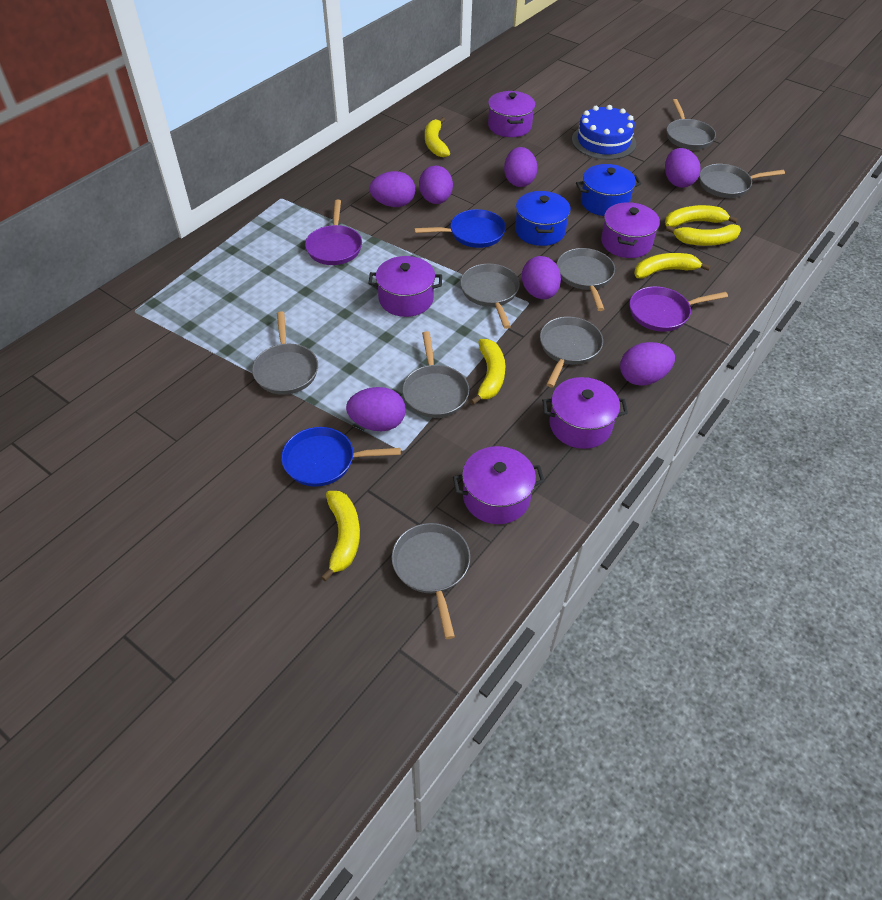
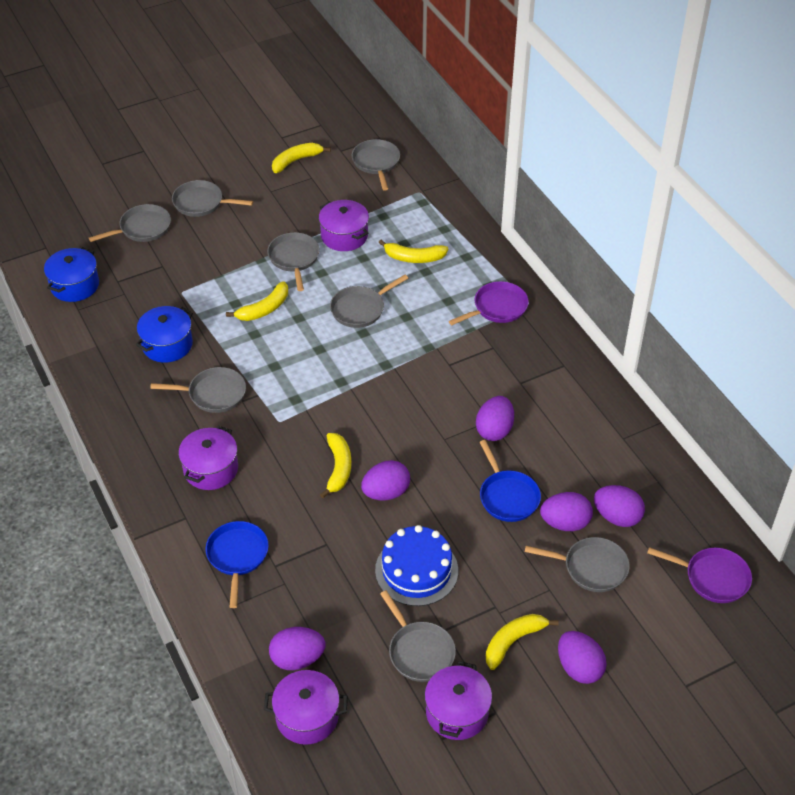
purple egg: 7 -> 6
purple pot: 5 -> 4
yellow banana: 6 -> 5

